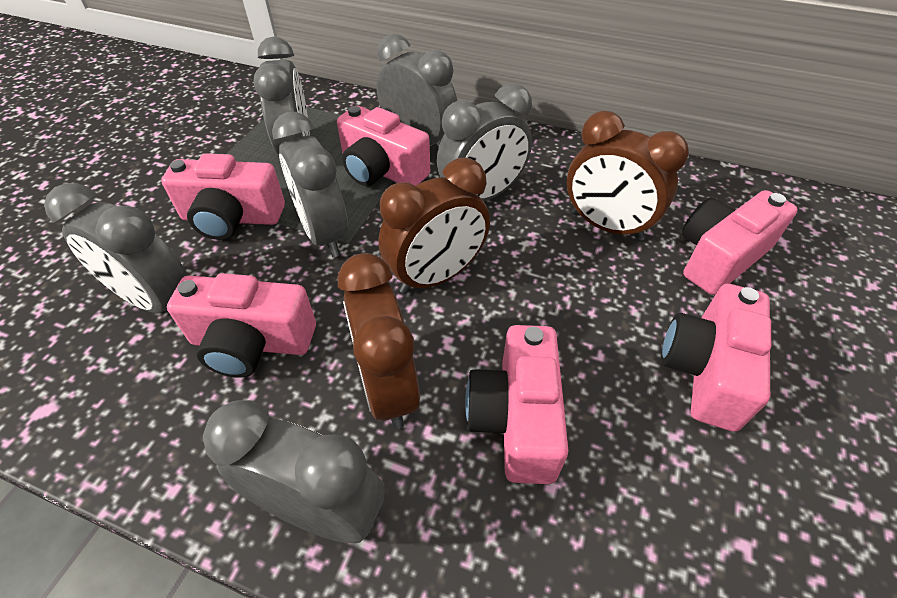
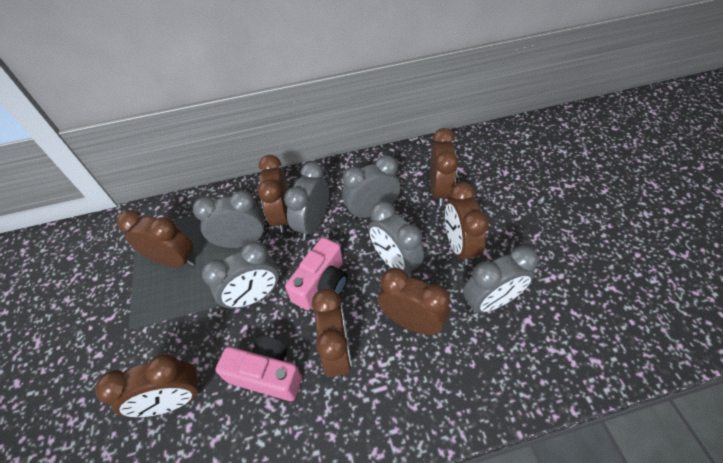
brown clock: 3 -> 7
pink camera: 6 -> 2

